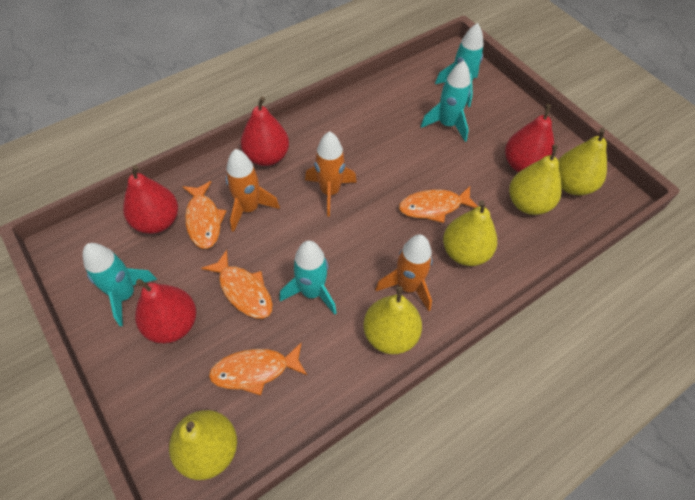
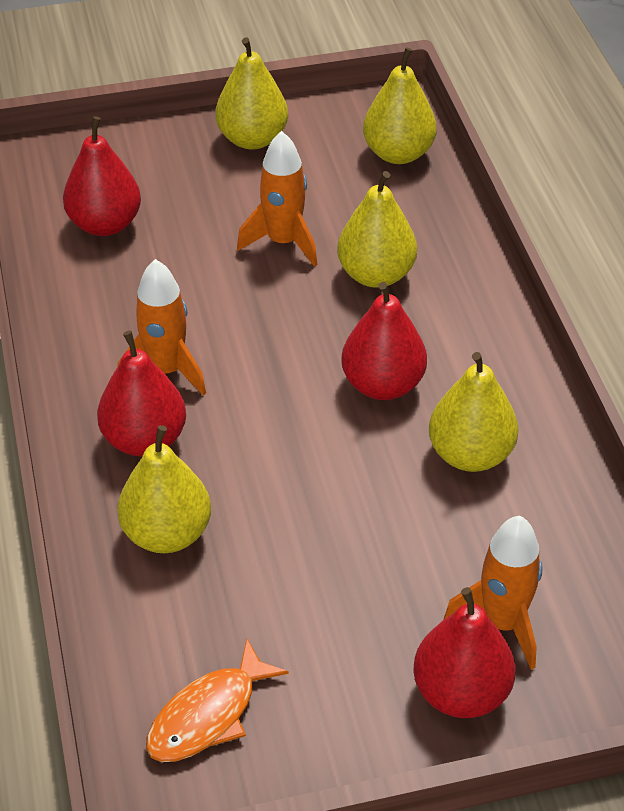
orange fish: 4 -> 1
turquoise rocket: 4 -> 0

